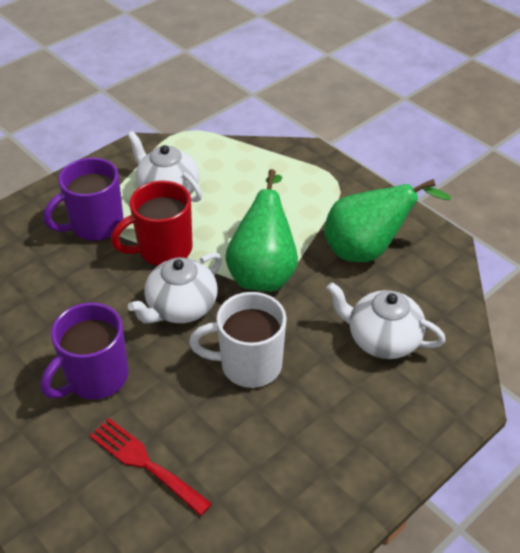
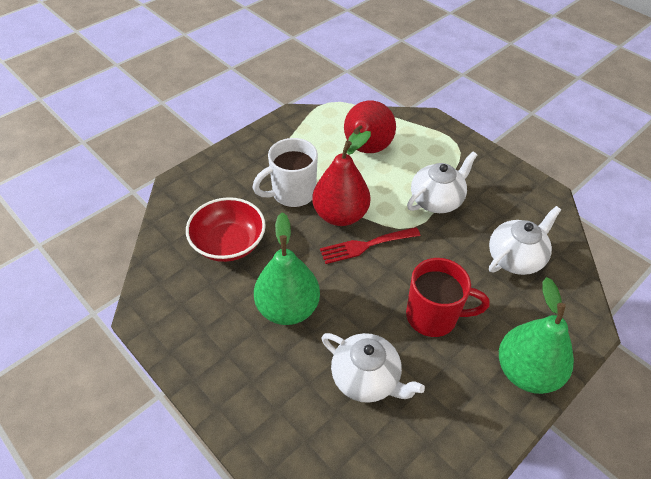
purple mug: 2 -> 0
red bowl: 0 -> 1
red pear: 0 -> 2

